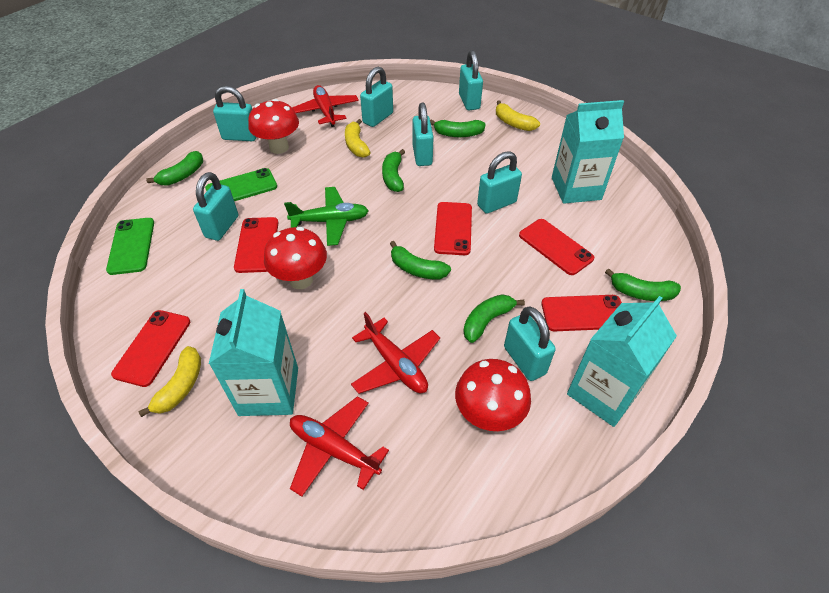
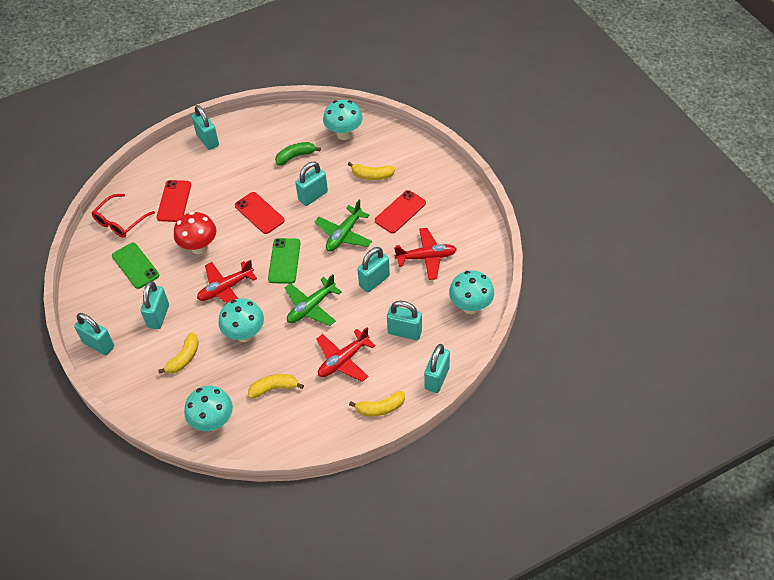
green banana: 6 -> 1
green plane: 1 -> 2
red glasses: 0 -> 1
red mushroom: 3 -> 1
red phone: 5 -> 3
turquoise carton: 3 -> 0
turquoise mushroom: 0 -> 4
yellow banana: 3 -> 4

